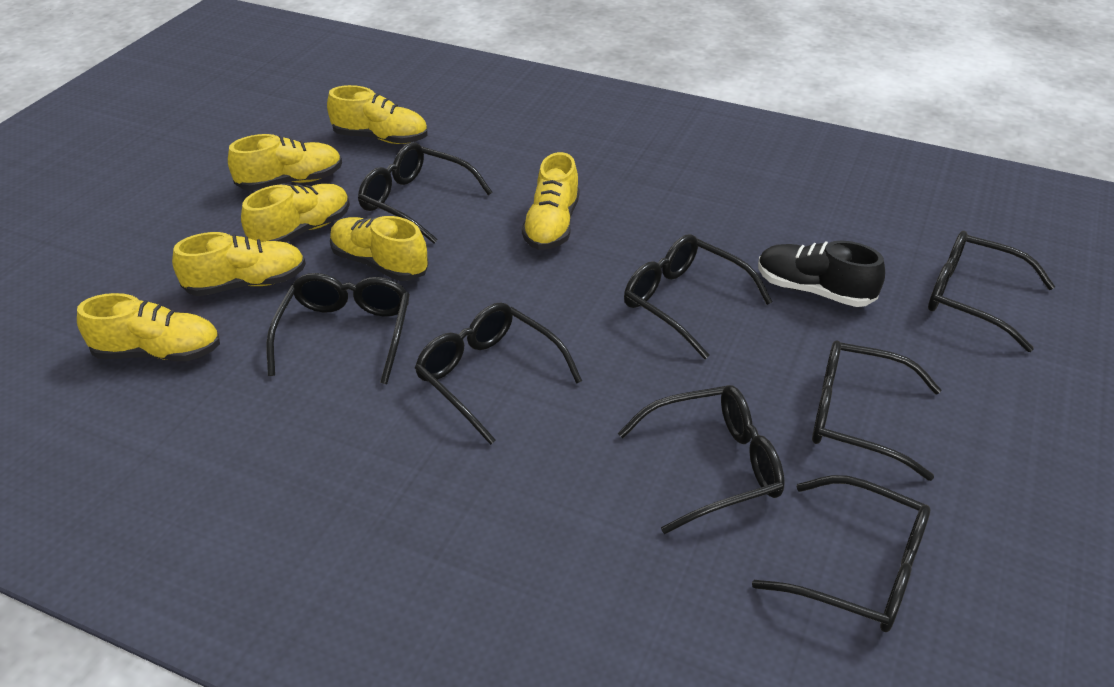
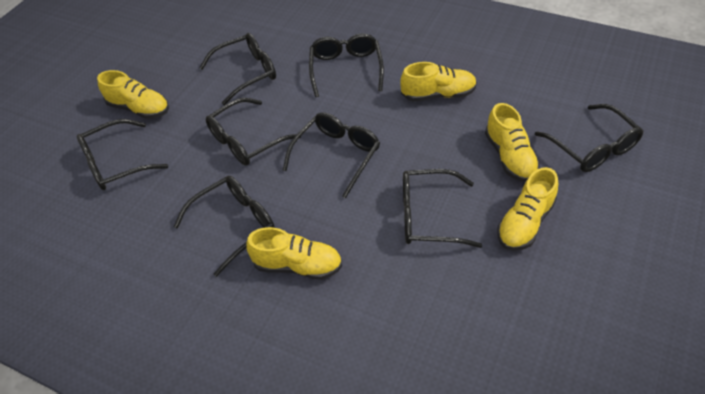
black shoe: 1 -> 0
yellow shoe: 7 -> 5

